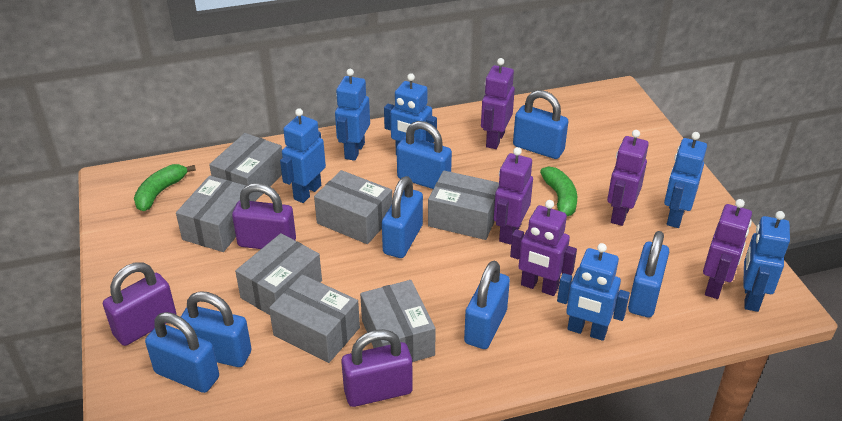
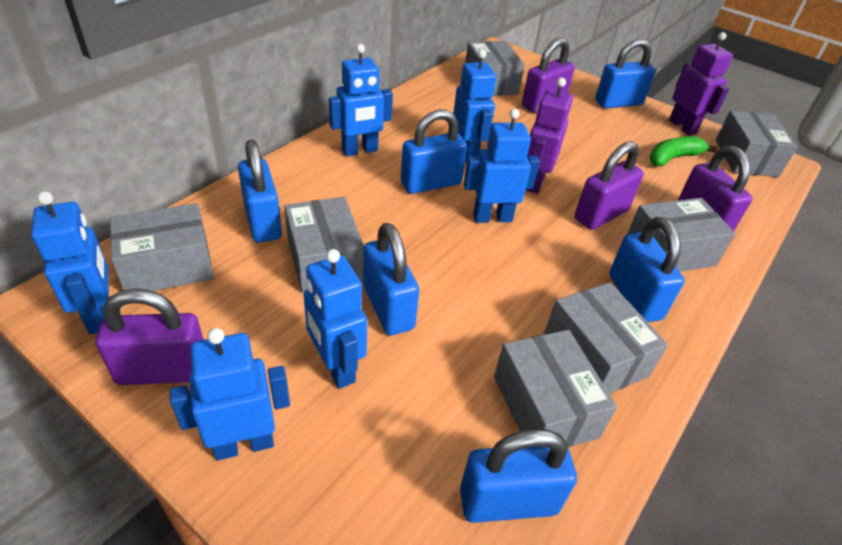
blue padlock: 7 -> 6
green banana: 2 -> 1
purple padlock: 3 -> 4
purple robot: 5 -> 2

